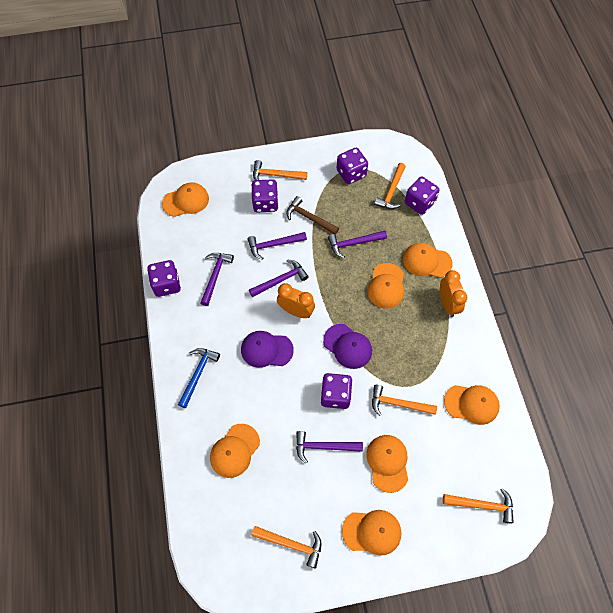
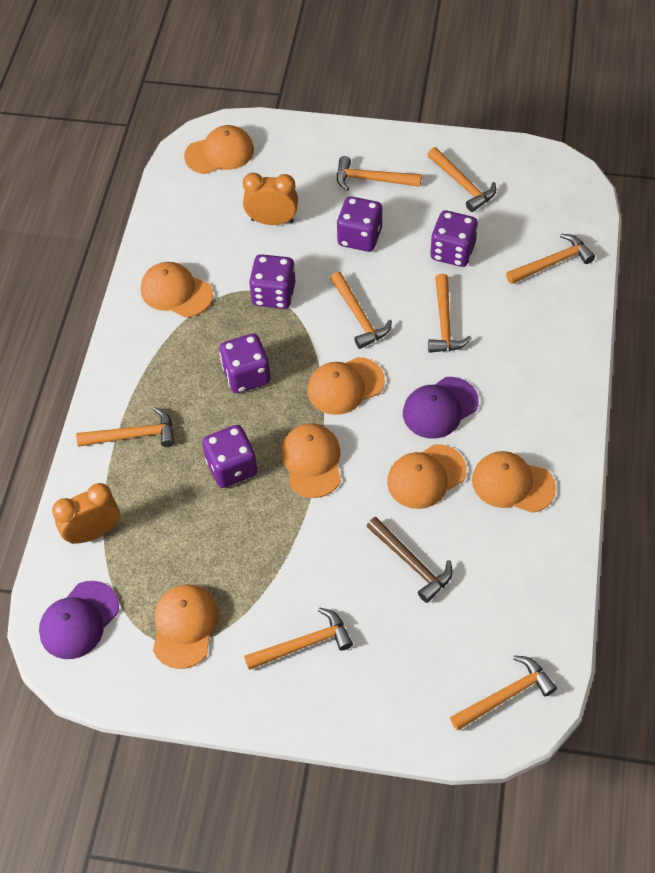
blue hammer: 1 -> 0
orange hammer: 5 -> 8
purple hammer: 5 -> 0

